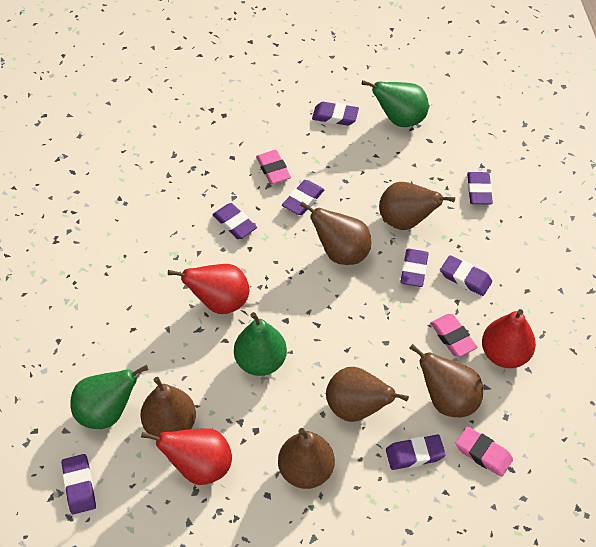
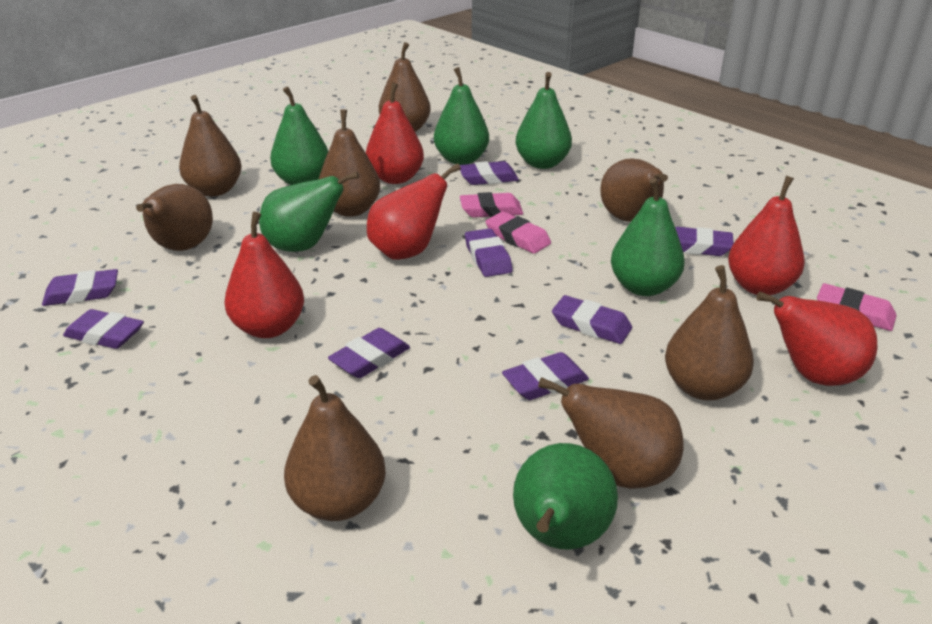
brown pear: 6 -> 8
green pear: 3 -> 6
red pear: 3 -> 5

